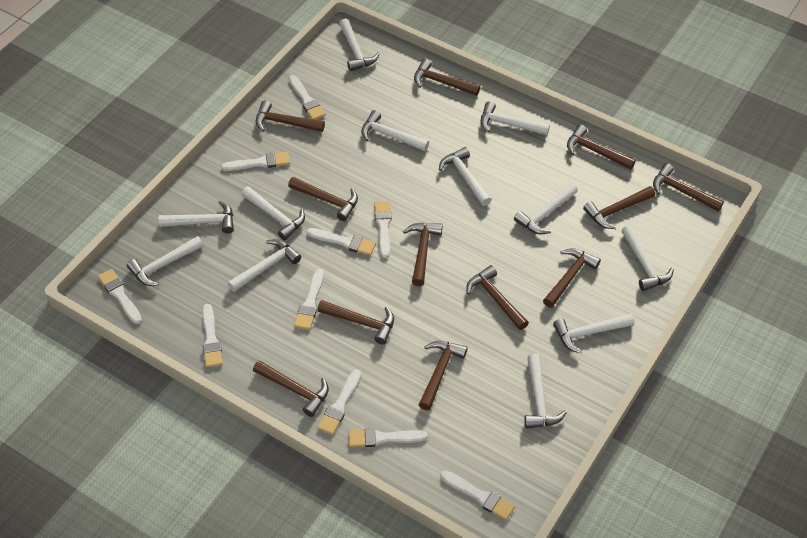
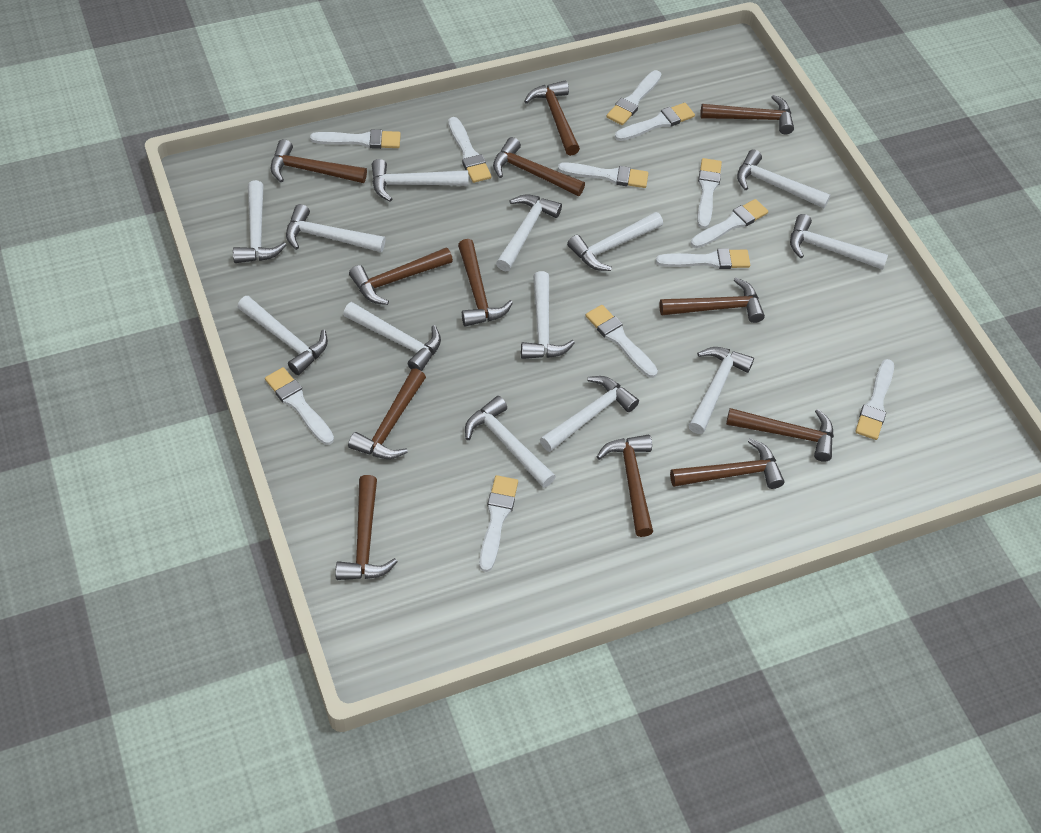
white brush: 10 -> 12
white hammer: 12 -> 13

